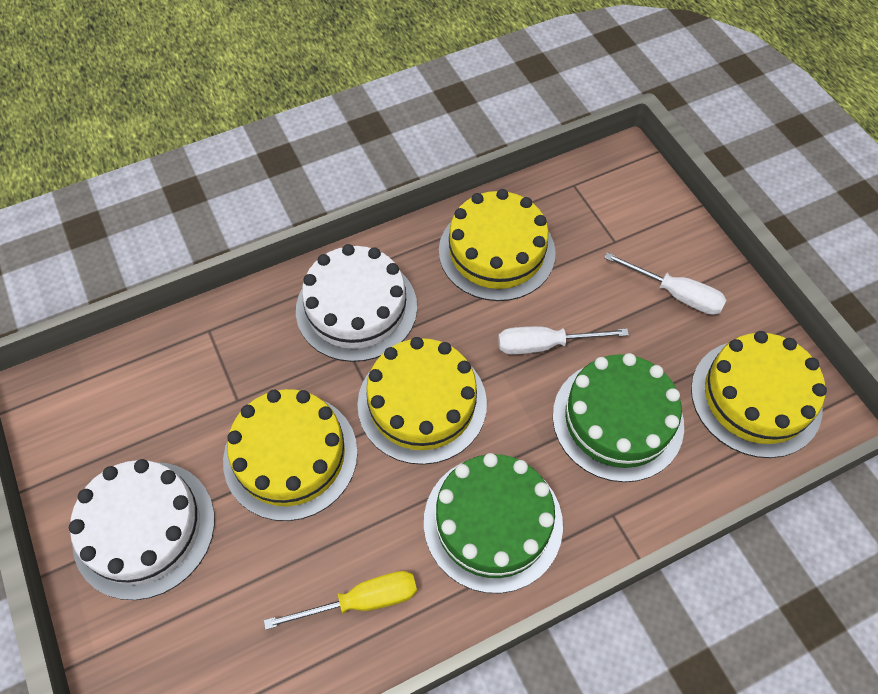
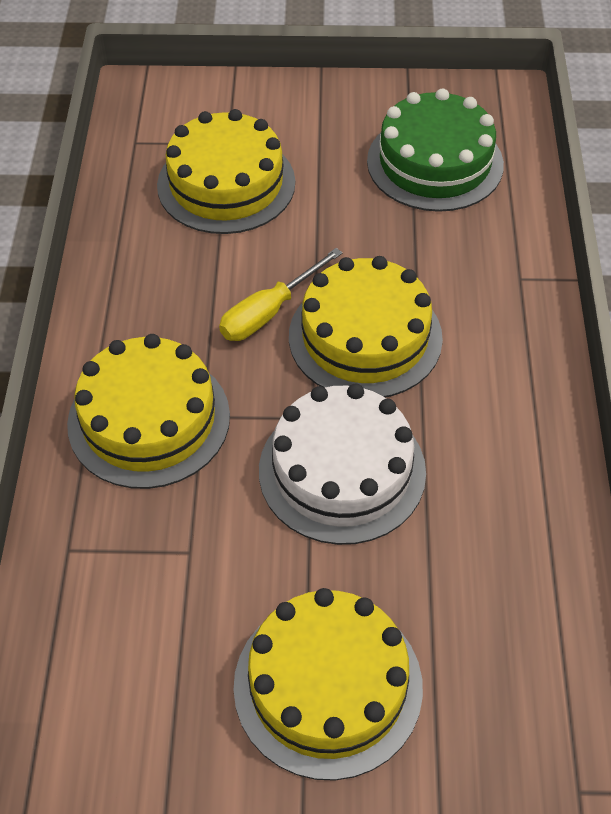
green cake: 2 -> 1
white cake: 2 -> 1
white screwdriver: 2 -> 0

